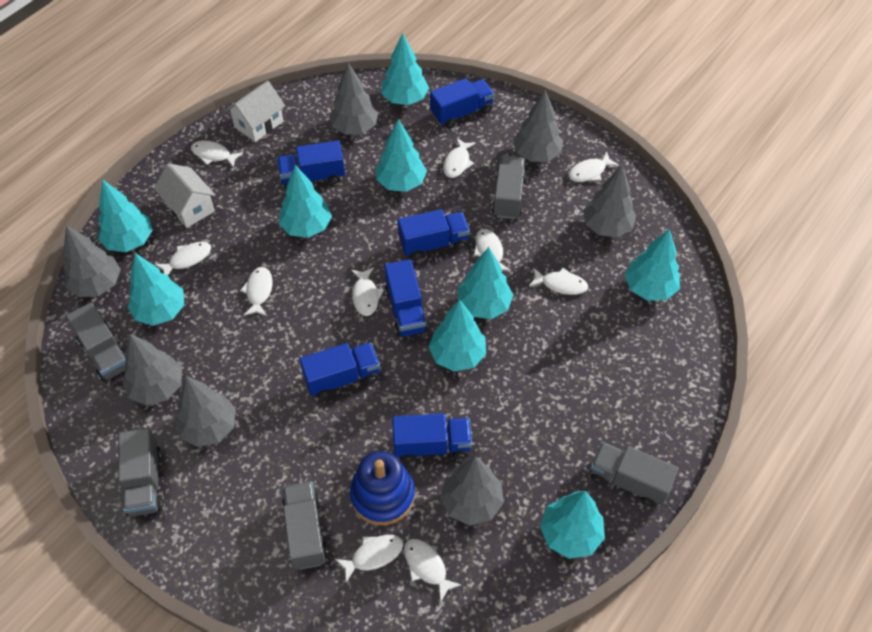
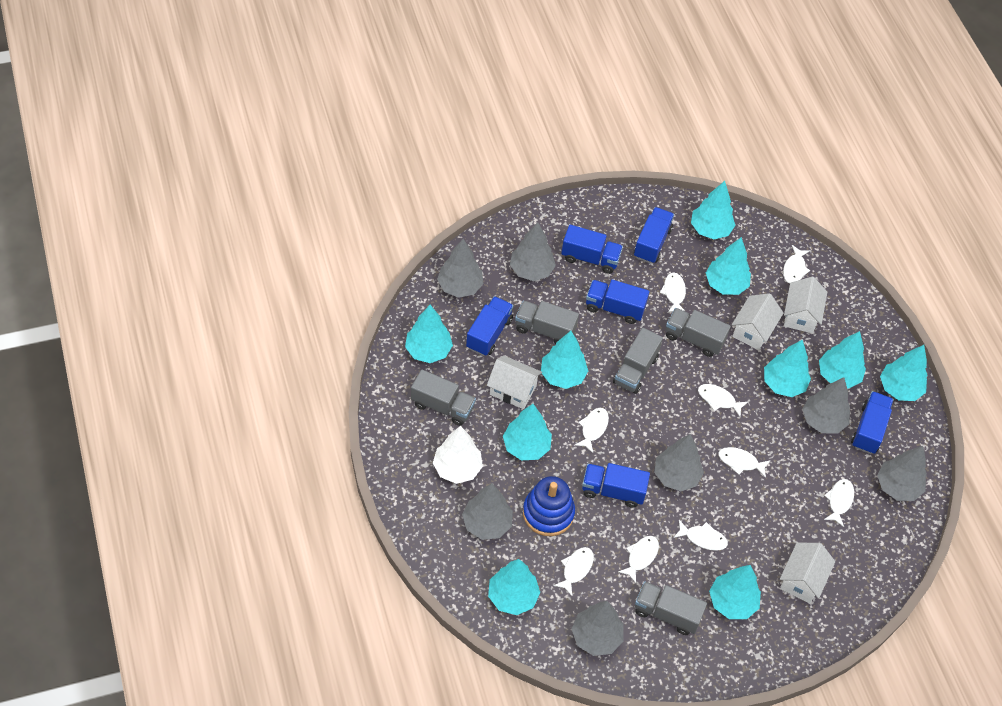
turquoise tree: 9 -> 10
white fish: 10 -> 9
white house: 2 -> 4
white tree: 0 -> 1

